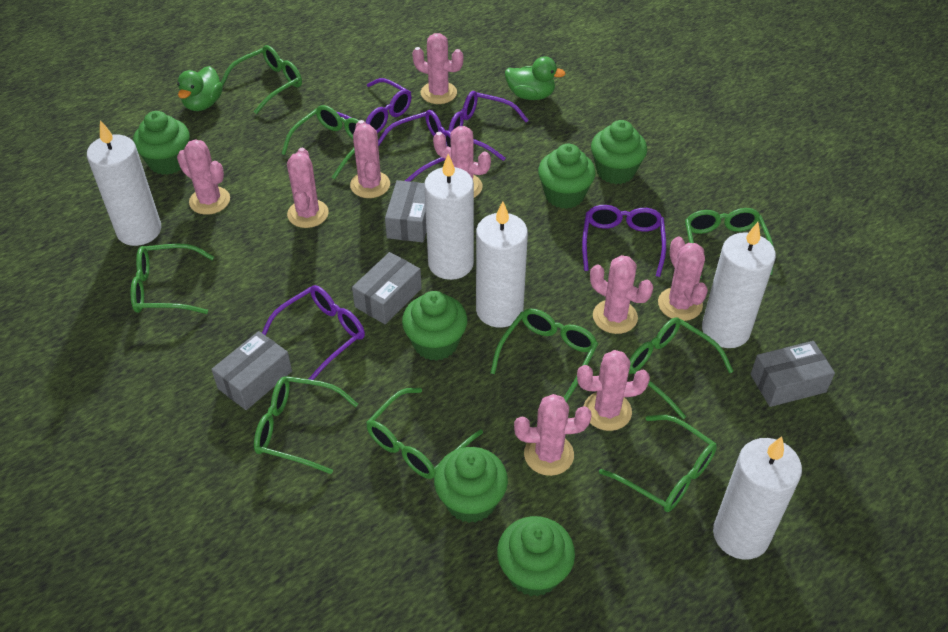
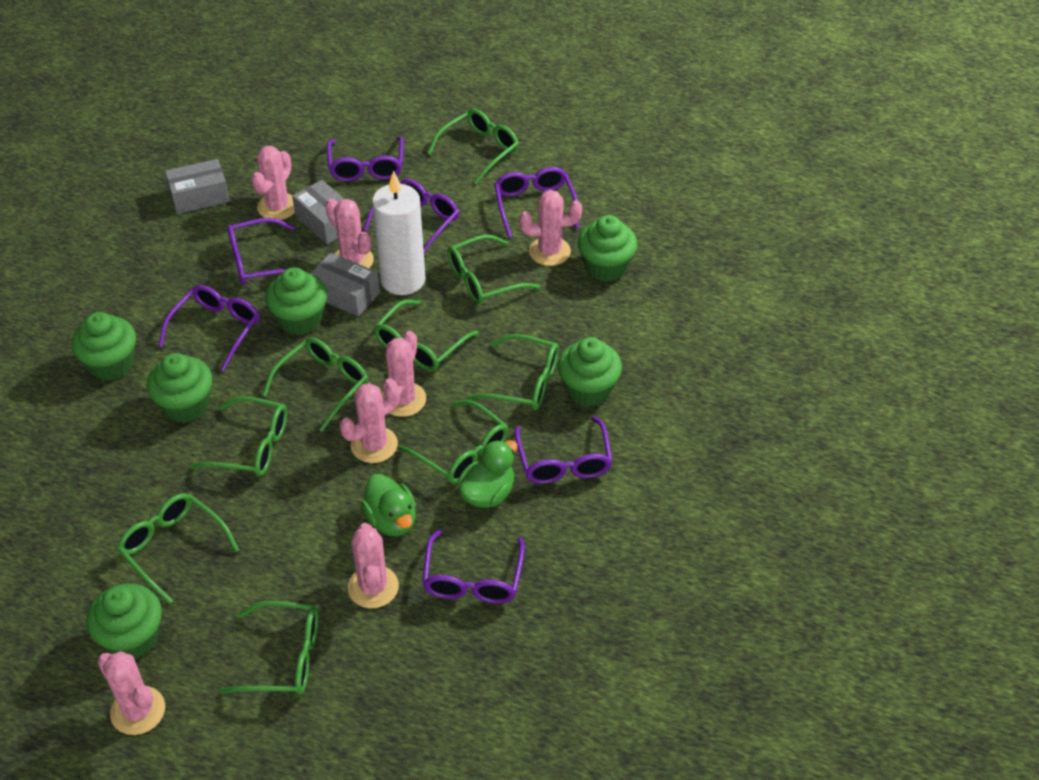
grey box: 4 -> 3
pink cactus: 9 -> 7
purple glasses: 5 -> 7
white candle: 5 -> 1

